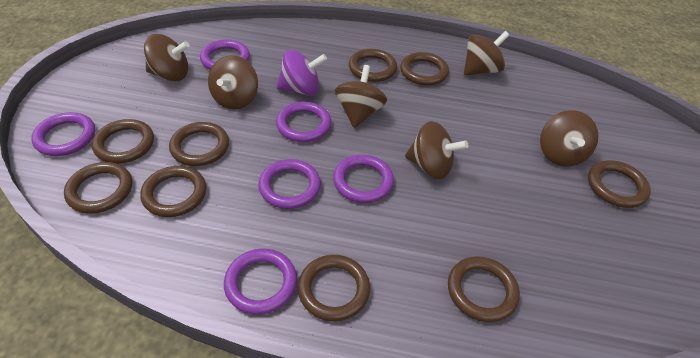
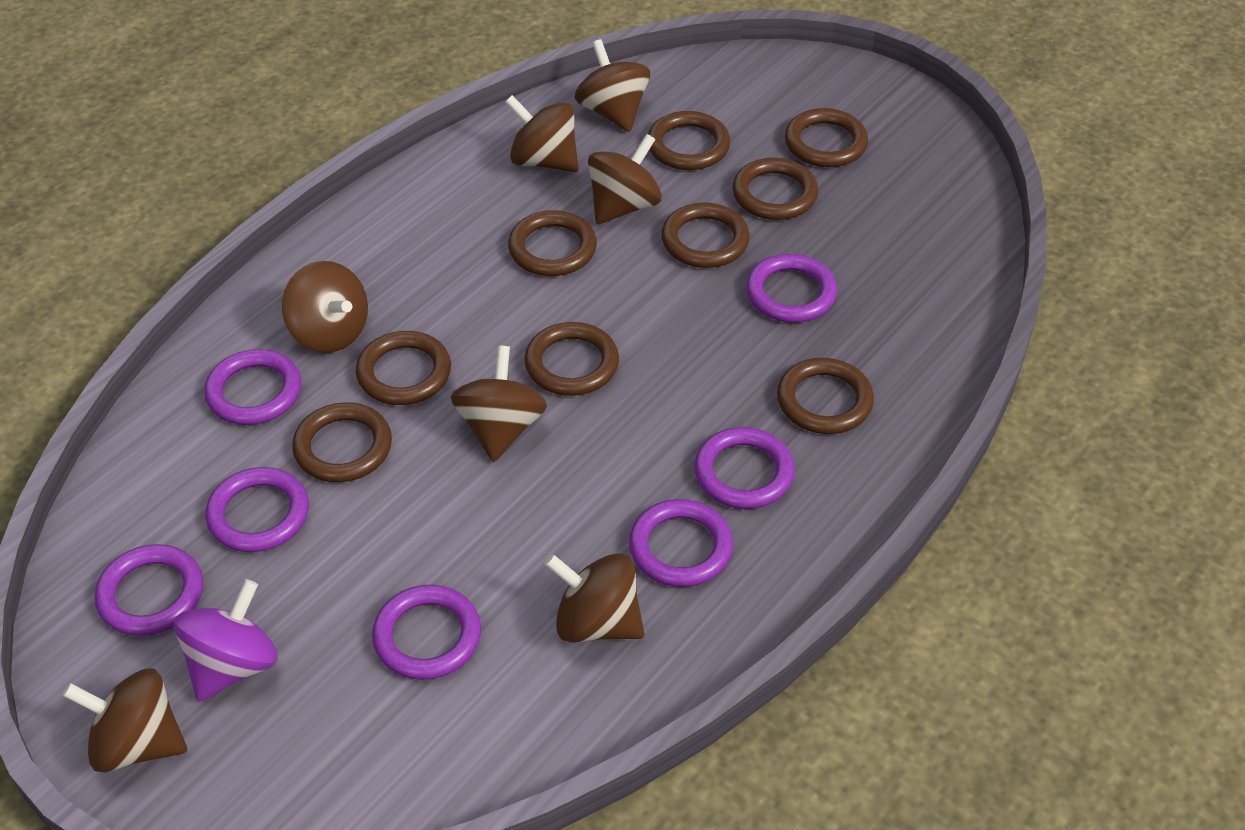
brown spinning top: 6 -> 7
purple ring: 6 -> 7

